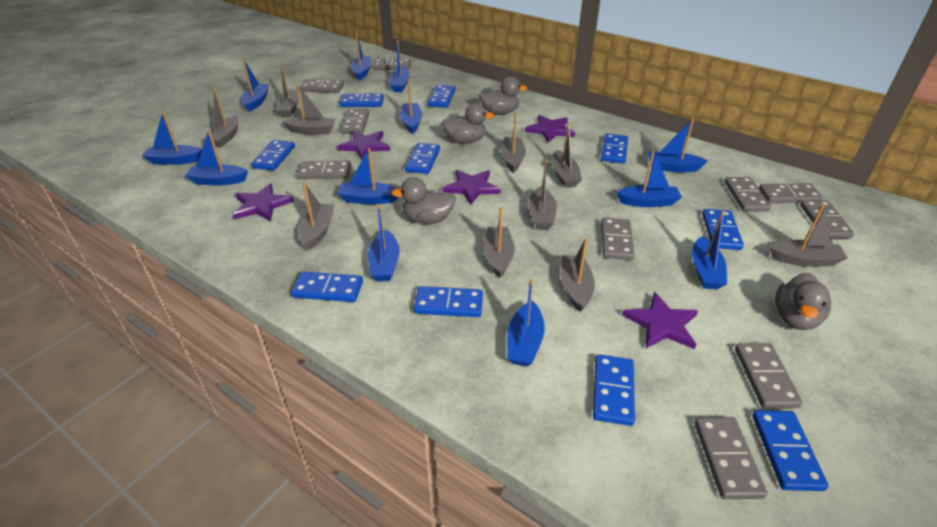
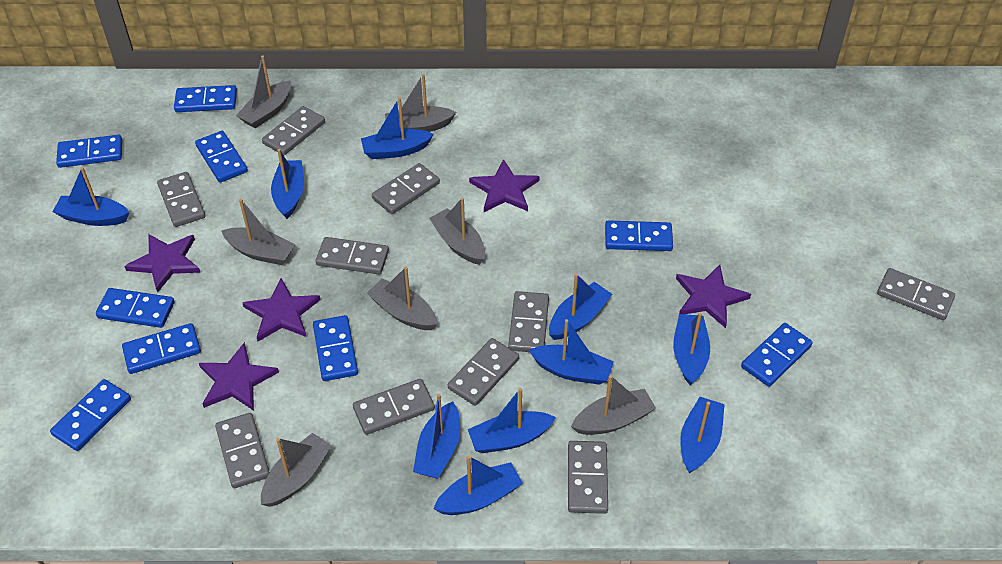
blue boat: 12 -> 10
blue domino: 10 -> 9
grey boat: 10 -> 7
grey duck: 4 -> 0

